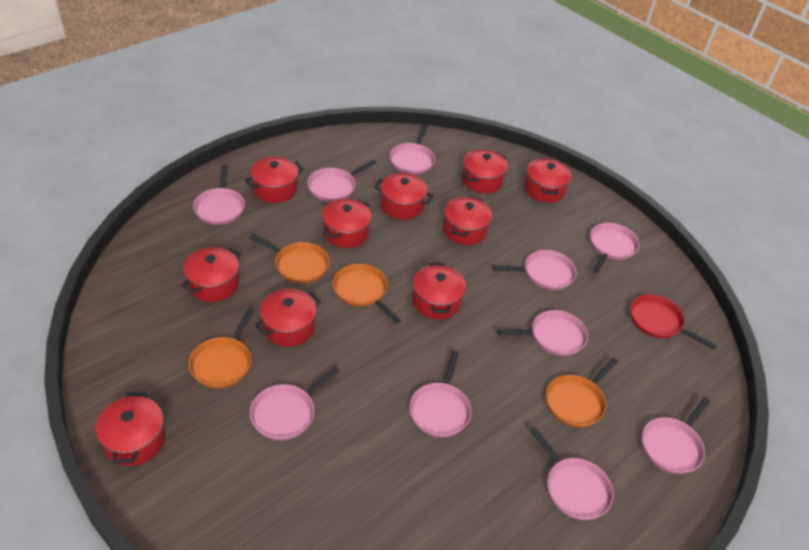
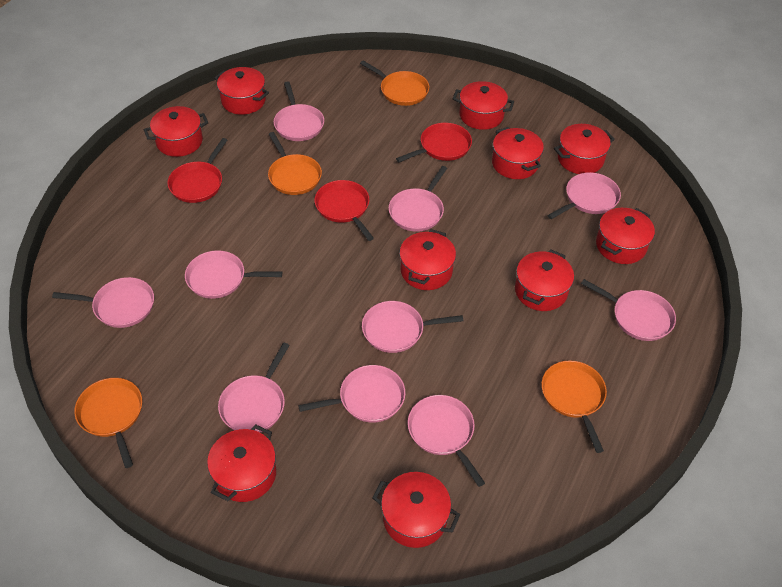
red pan: 1 -> 3

